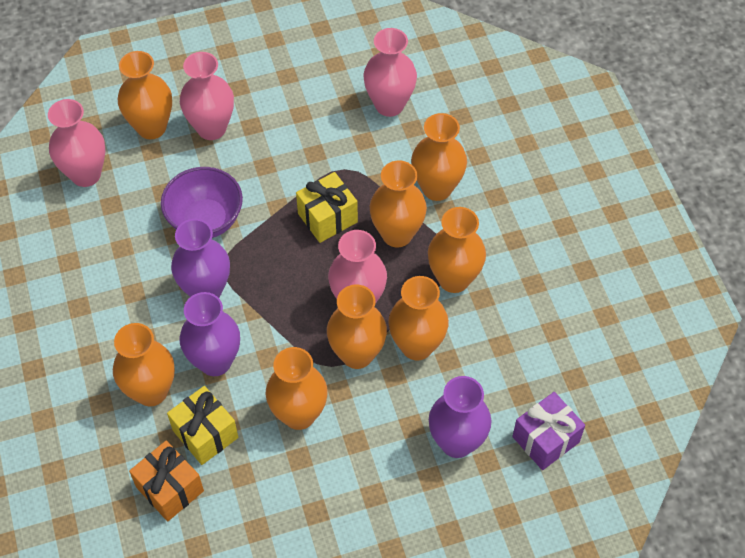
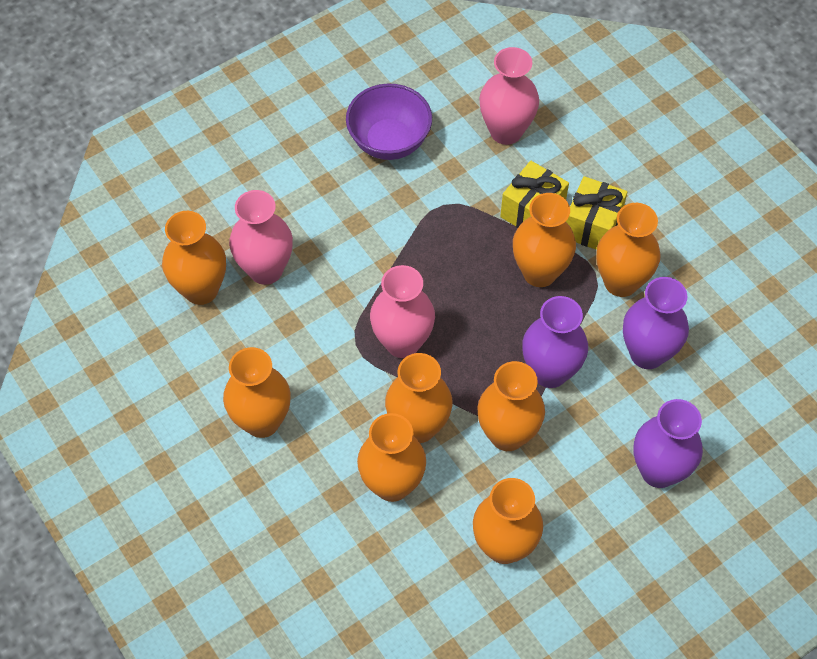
orange gift: 1 -> 0
pink vase: 4 -> 3
purple gift: 1 -> 0

